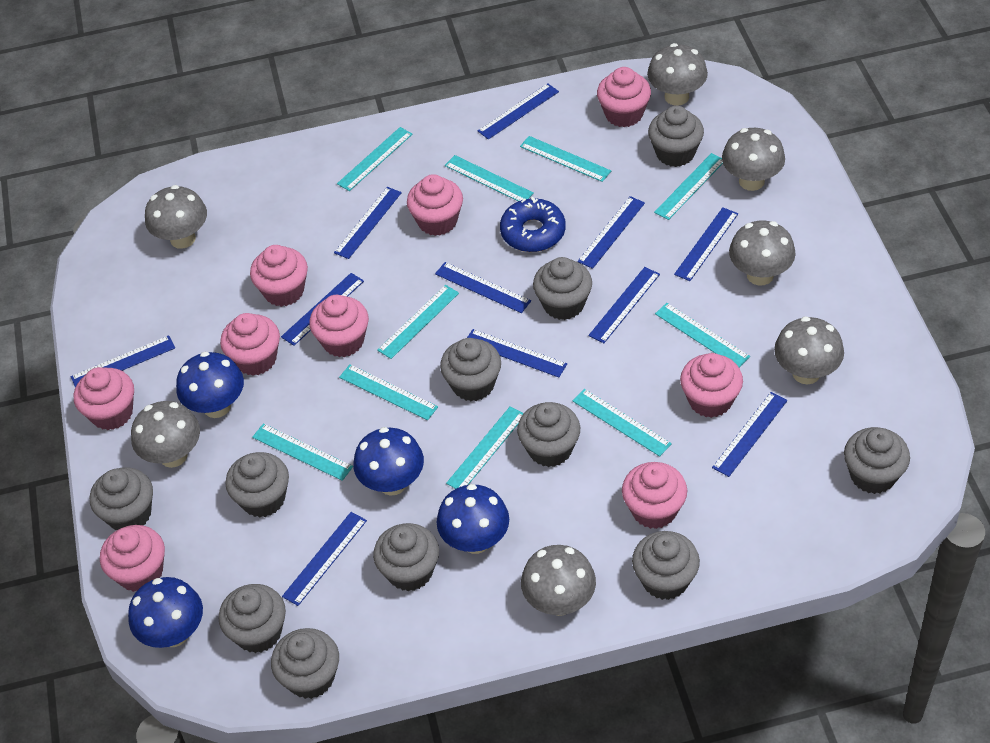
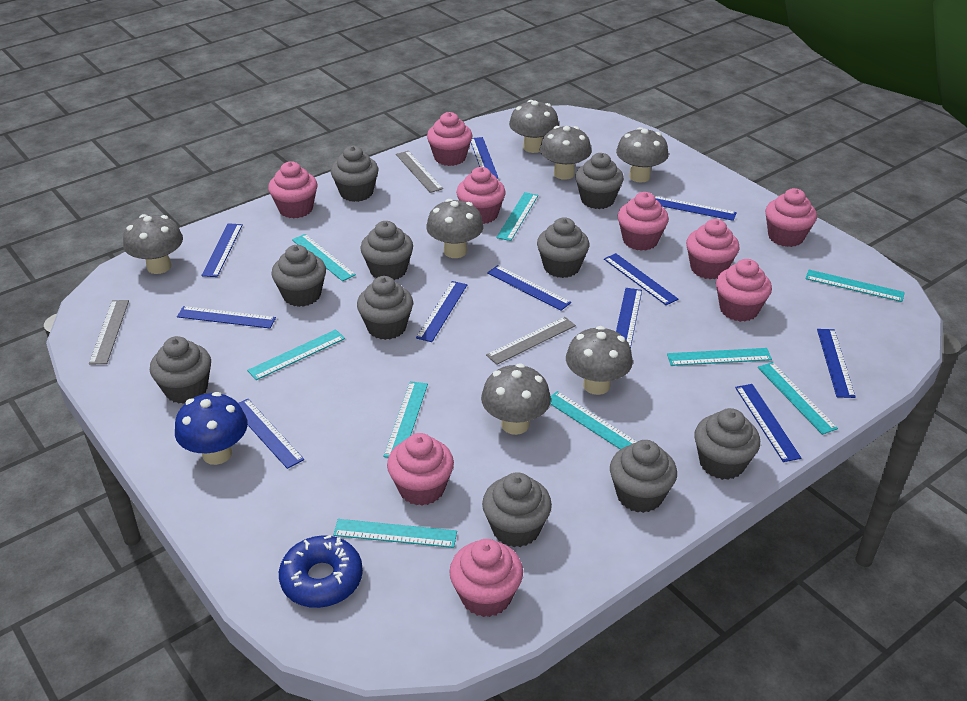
blue mushroom: 4 -> 1
grey cupcake: 11 -> 10
grey ruler: 0 -> 3
turquoise ruler: 10 -> 9

